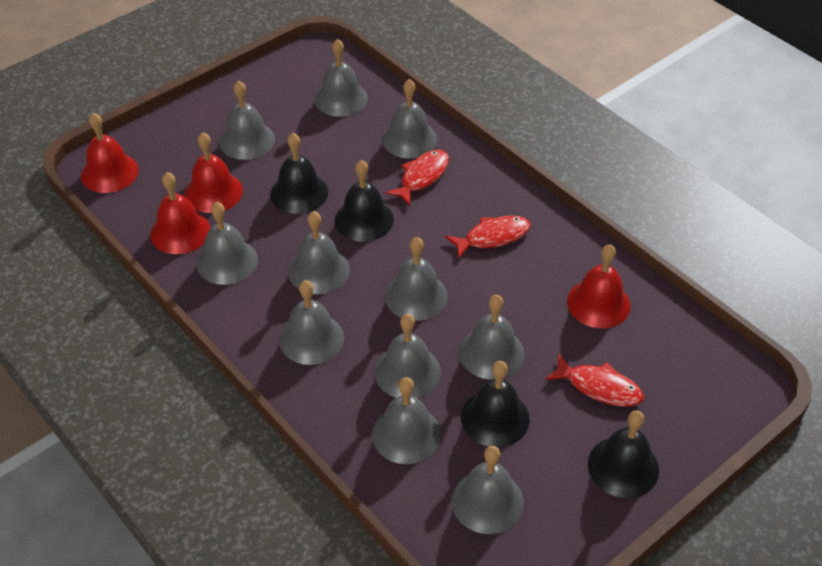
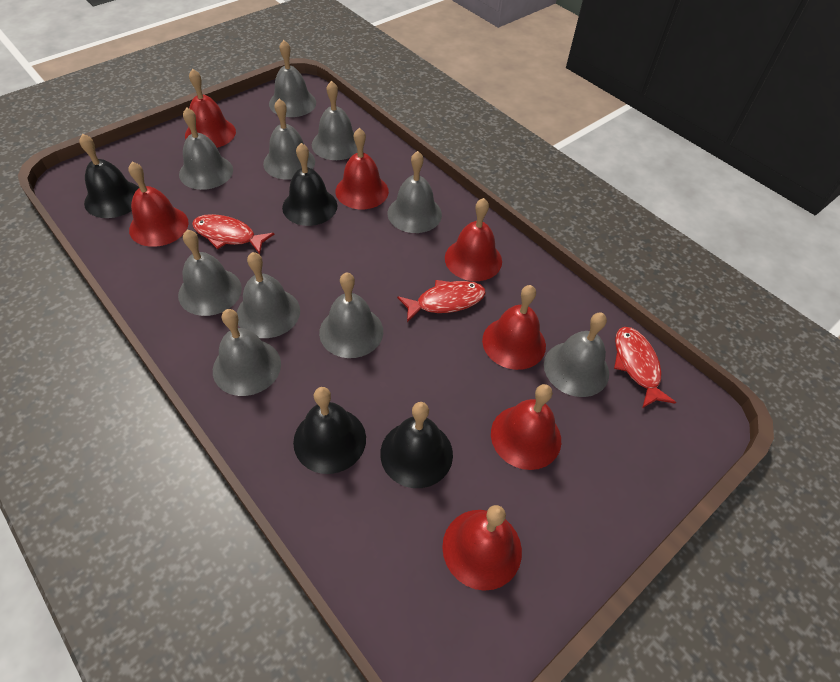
grey bell: 11 -> 10
red bell: 4 -> 7

